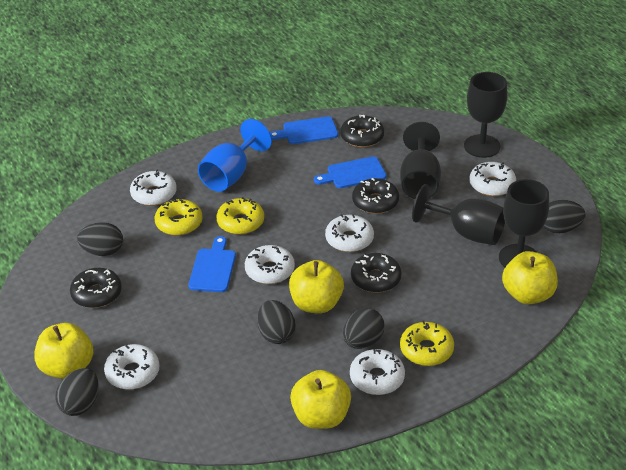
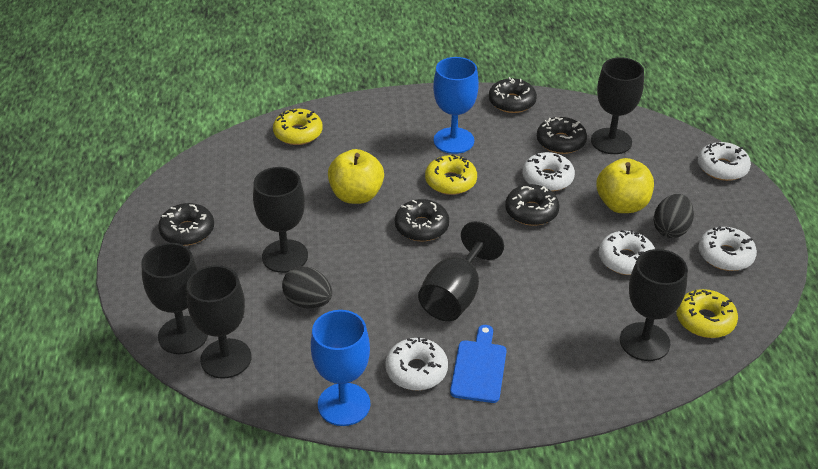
black donut: 4 -> 5
black egg: 5 -> 2
black goblet: 4 -> 6
blue cutting board: 3 -> 1
blue goblet: 1 -> 2
white donut: 6 -> 5
yellow apple: 4 -> 2

